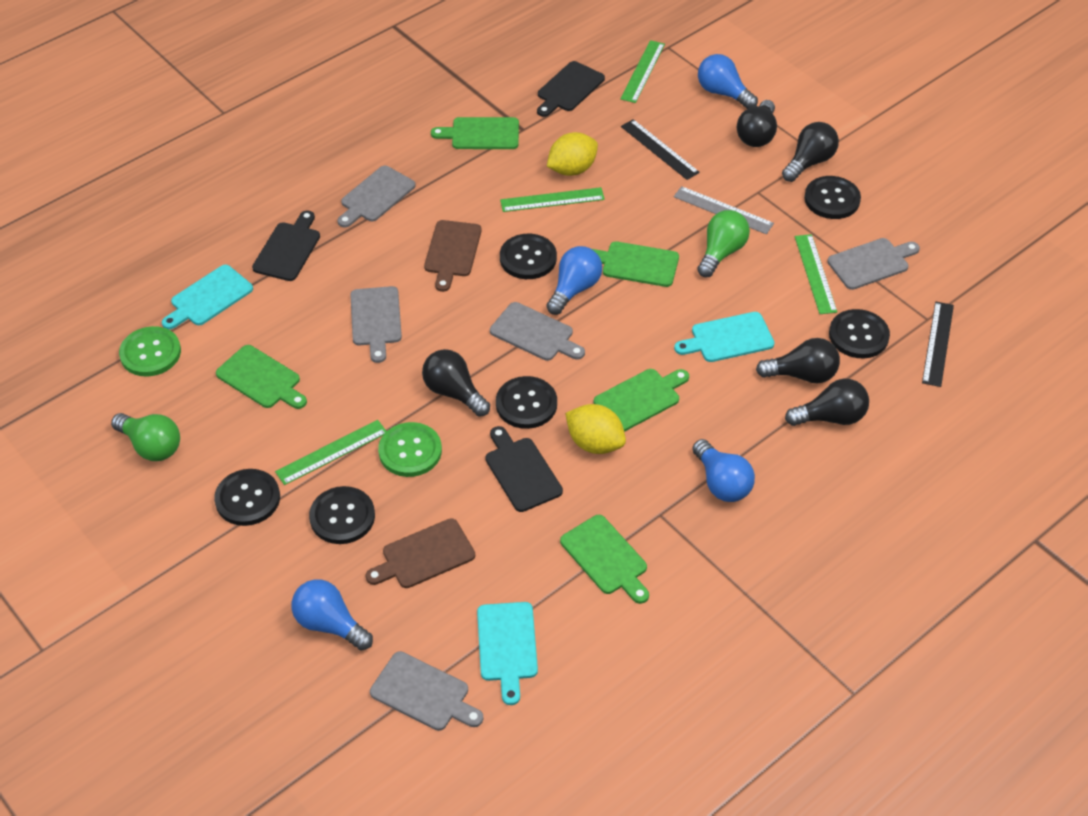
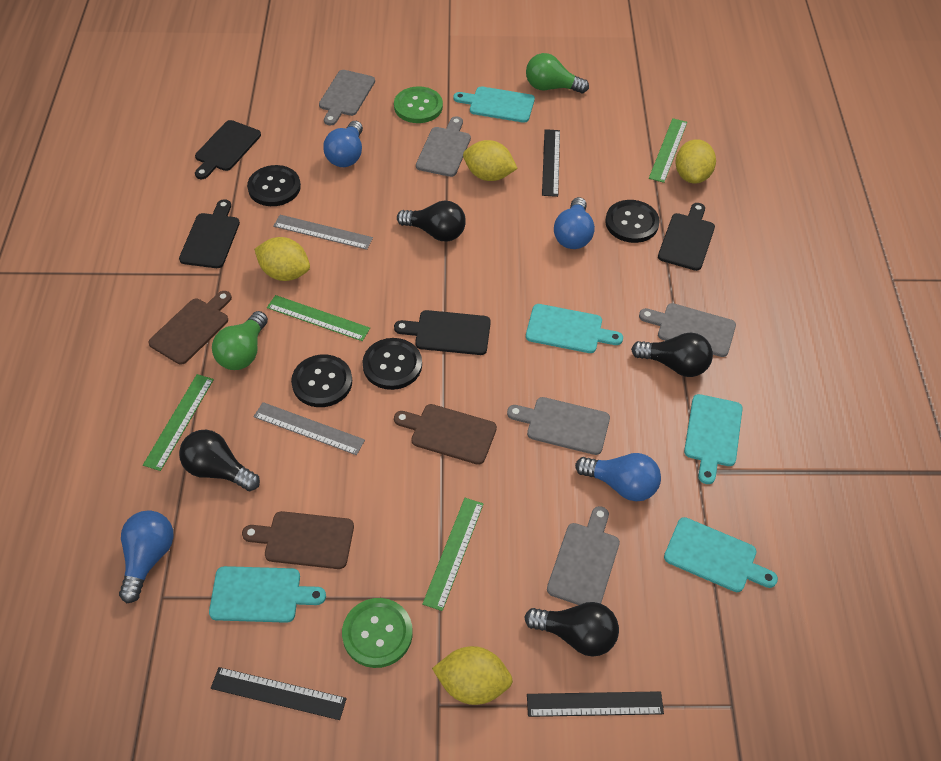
black button: 6 -> 4
black cutting board: 3 -> 4
black light bulb: 5 -> 4
black ruler: 2 -> 3
brown cutting board: 2 -> 3
green cutting board: 5 -> 0
grey ruler: 1 -> 2
turquoise cutting board: 3 -> 5
yellow lemon: 2 -> 4

